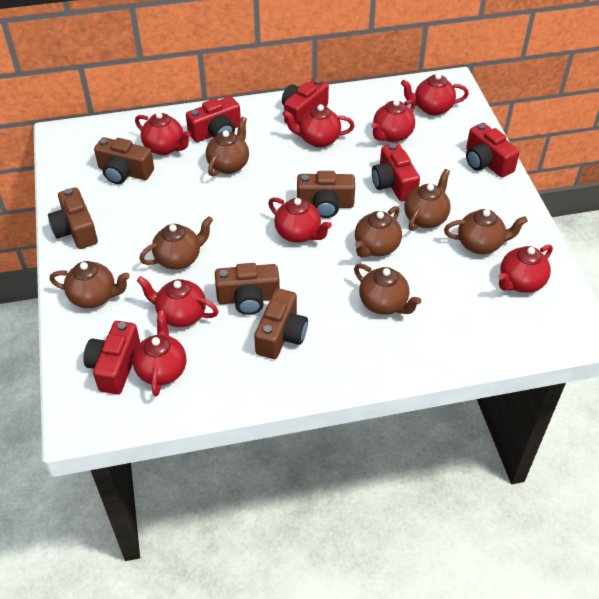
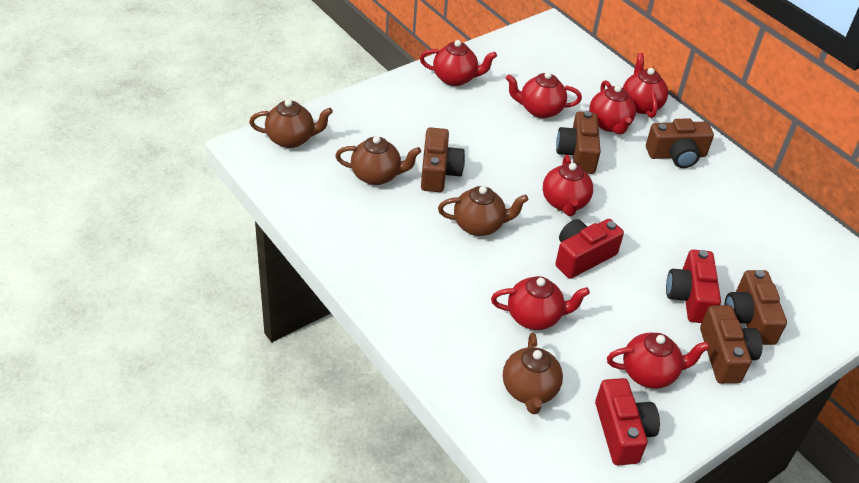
brown teapot: 7 -> 4
red camera: 5 -> 3
red teapot: 8 -> 7

